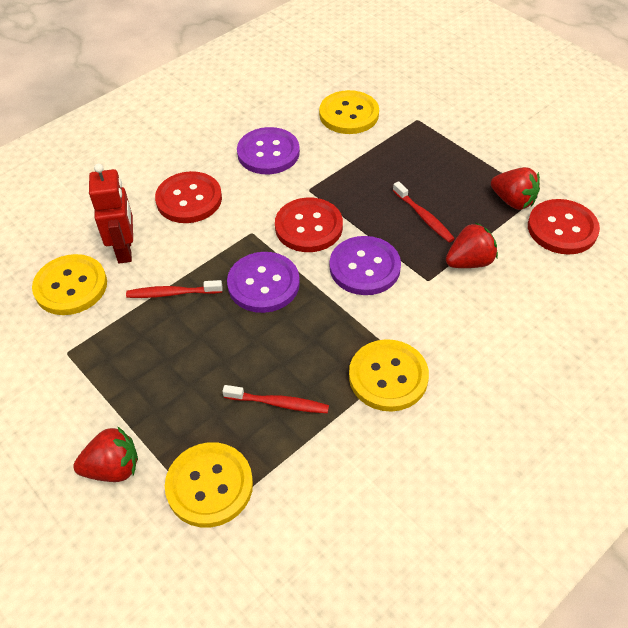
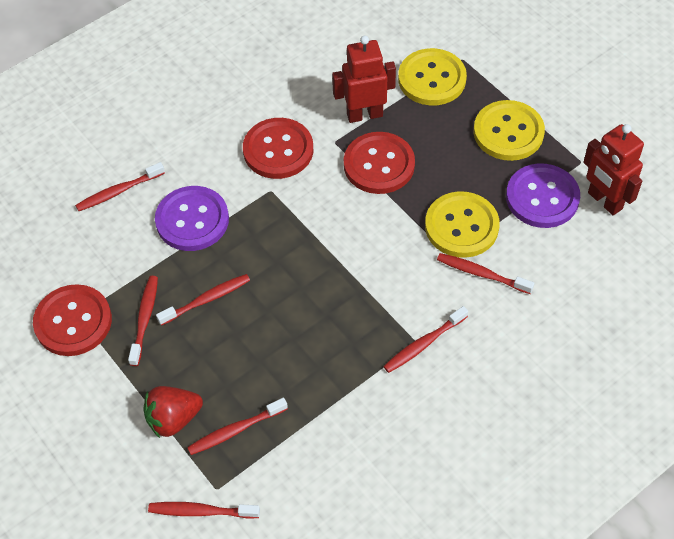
purple button: 3 -> 2
red robot: 1 -> 2
red strawberry: 3 -> 1
red toothbrush: 3 -> 7
yellow button: 4 -> 3

